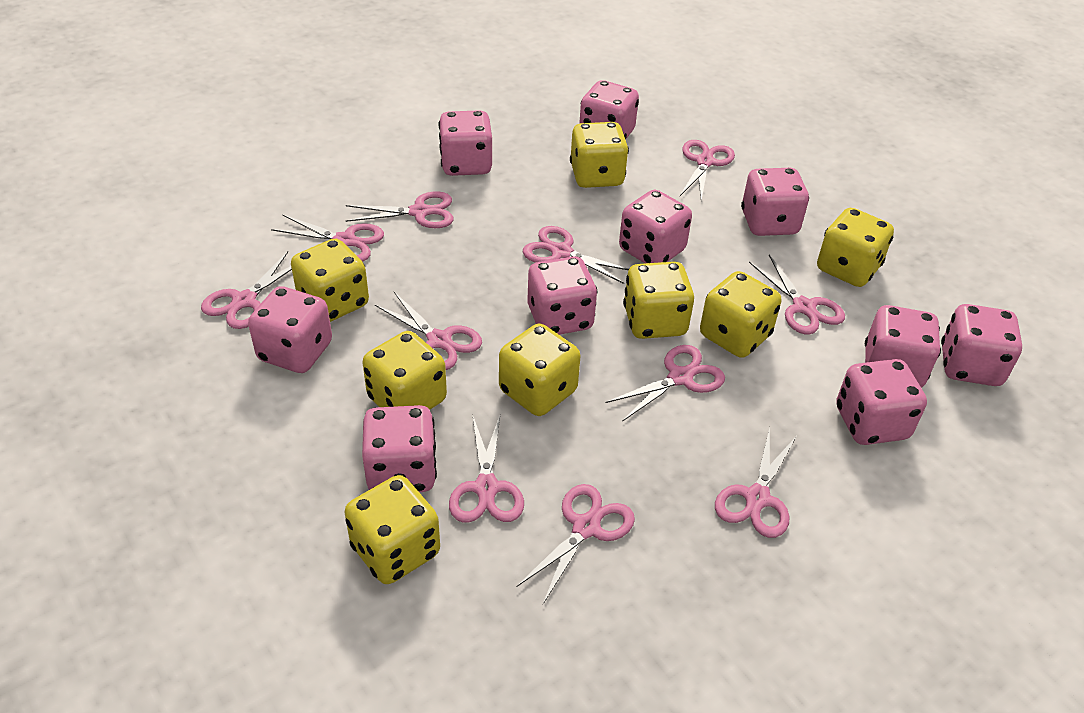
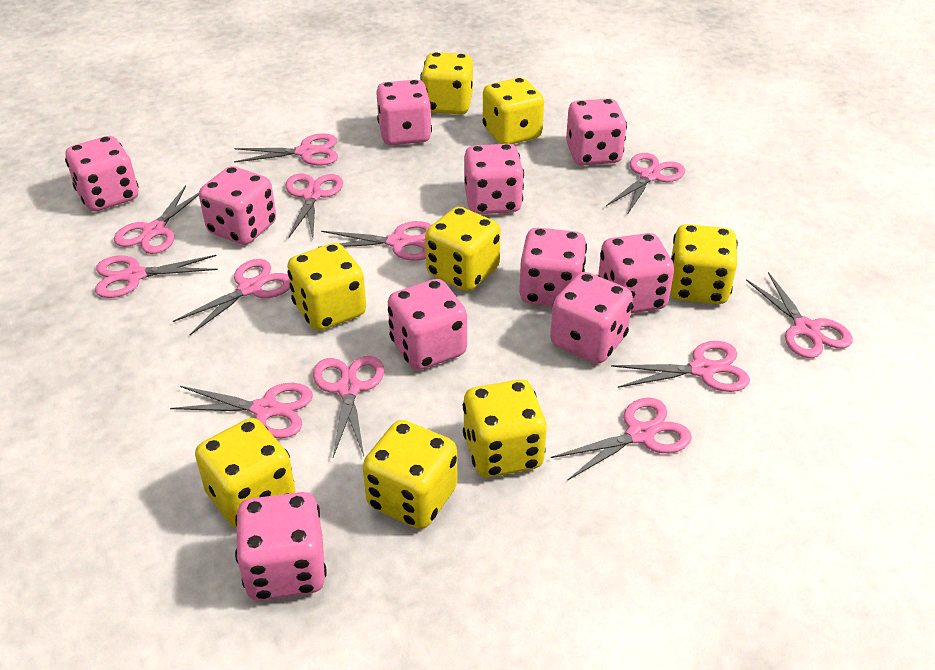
pink scissors: 11 -> 12

